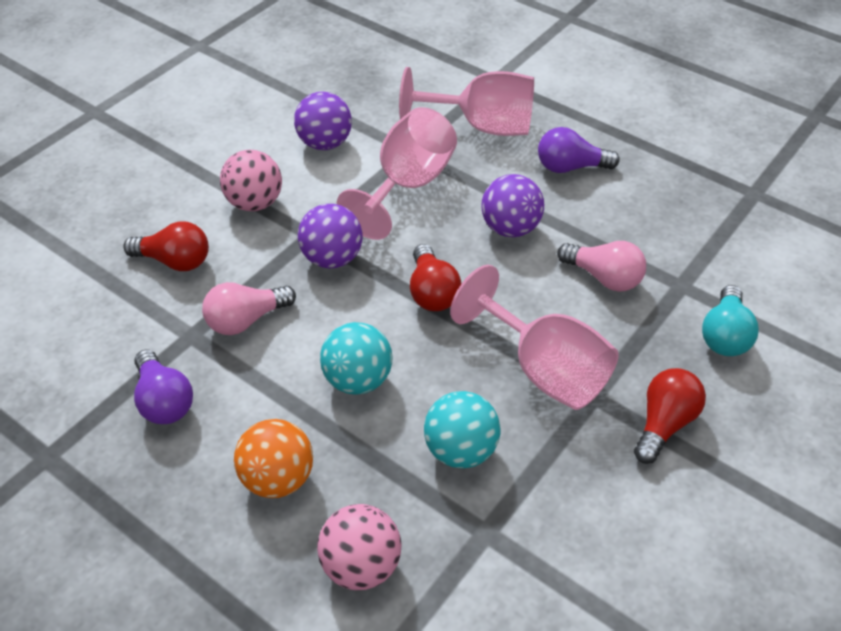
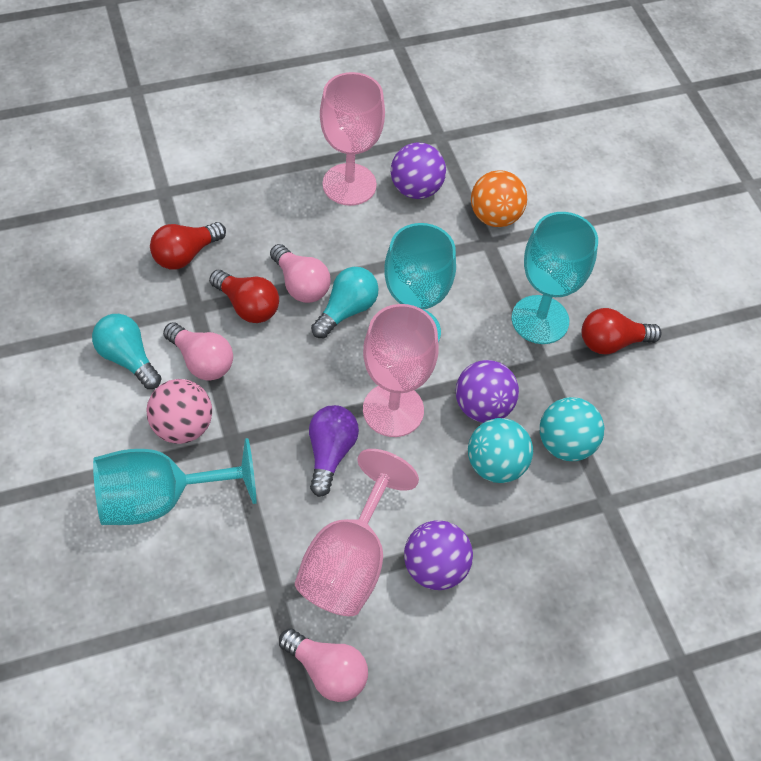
pink ball: 2 -> 1
pink light bulb: 2 -> 3
purple light bulb: 2 -> 1
turquoise goblet: 0 -> 3
turquoise light bulb: 1 -> 2

